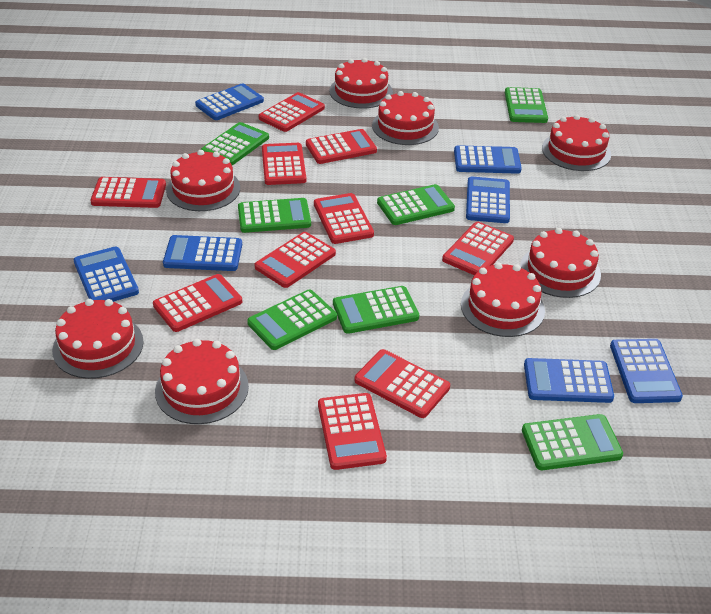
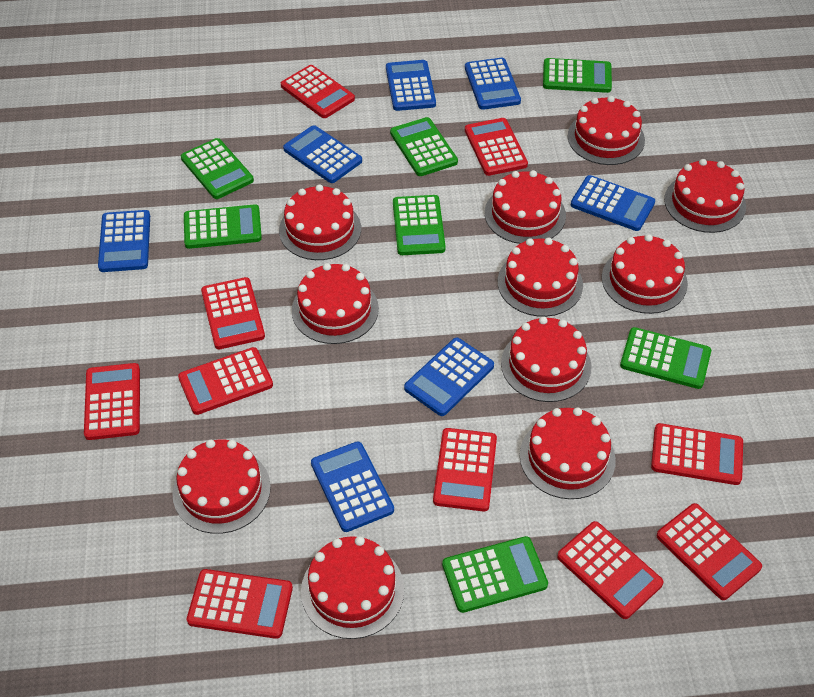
red cake: 8 -> 11

